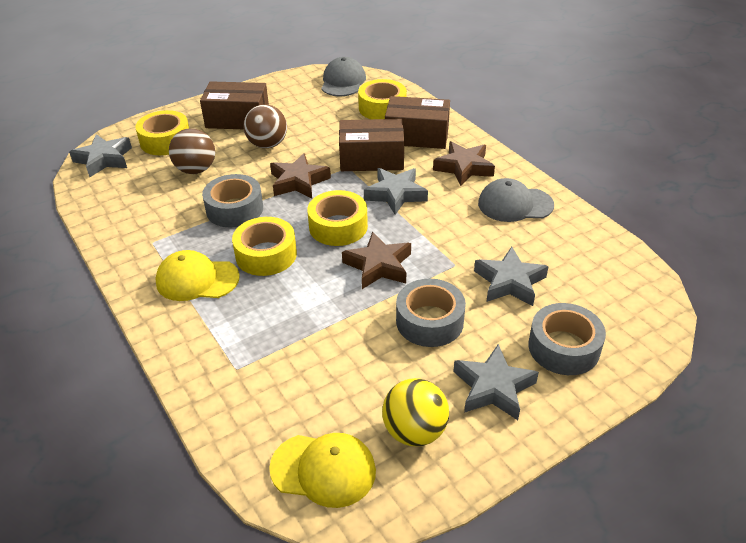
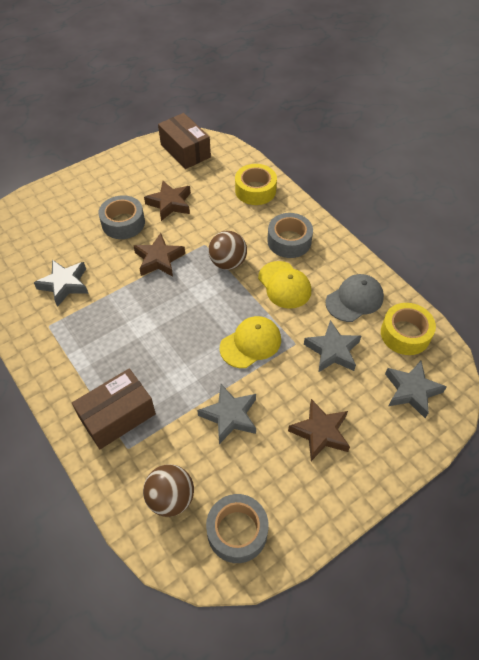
brown box: 3 -> 2
grey cap: 2 -> 1
yellow ball: 1 -> 0
yellow tape: 4 -> 2

